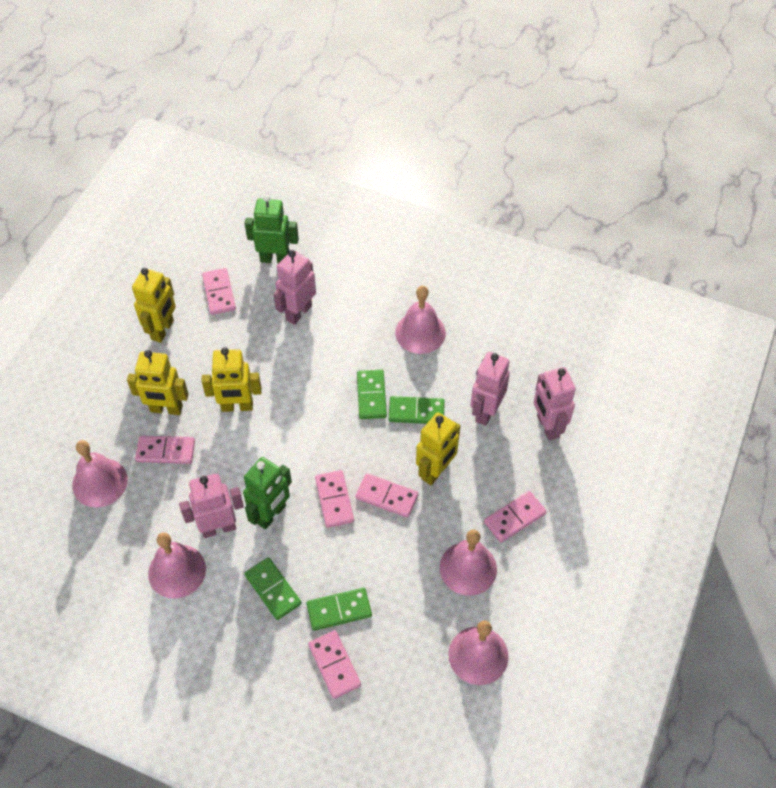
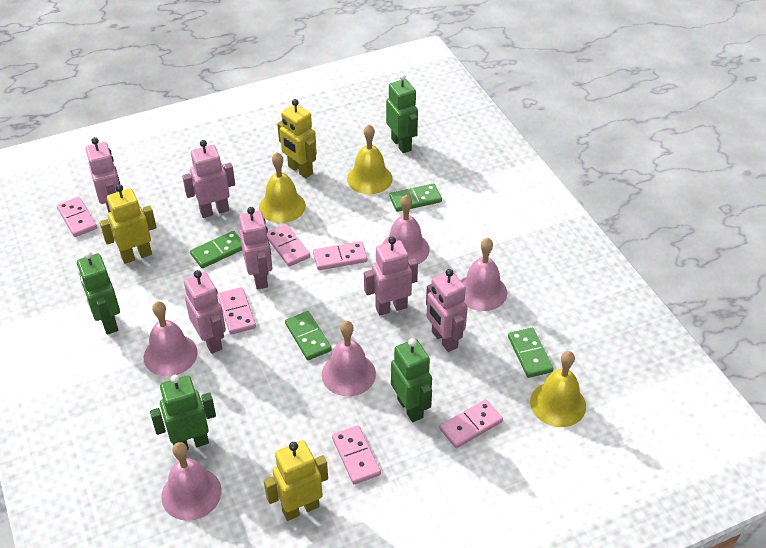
green robot: 2 -> 4
pink robot: 4 -> 6
yellow bell: 0 -> 3
yellow robot: 4 -> 3

